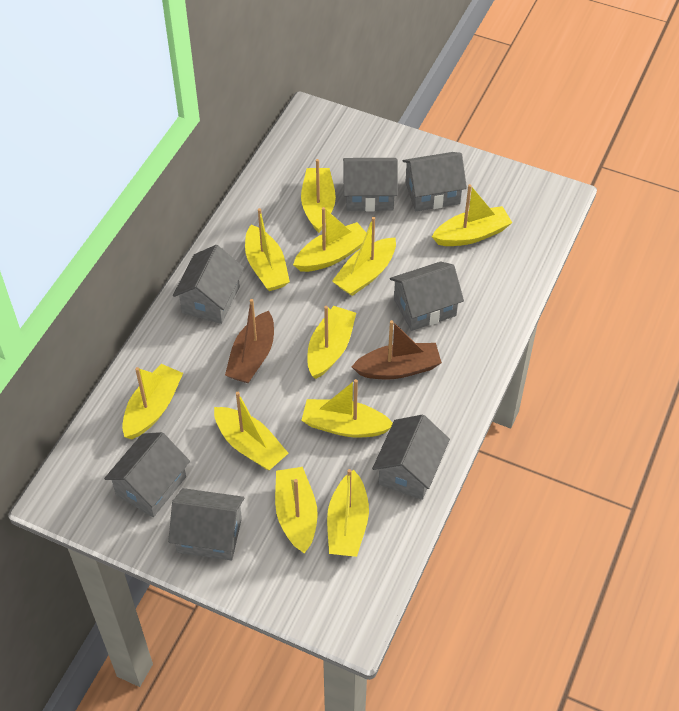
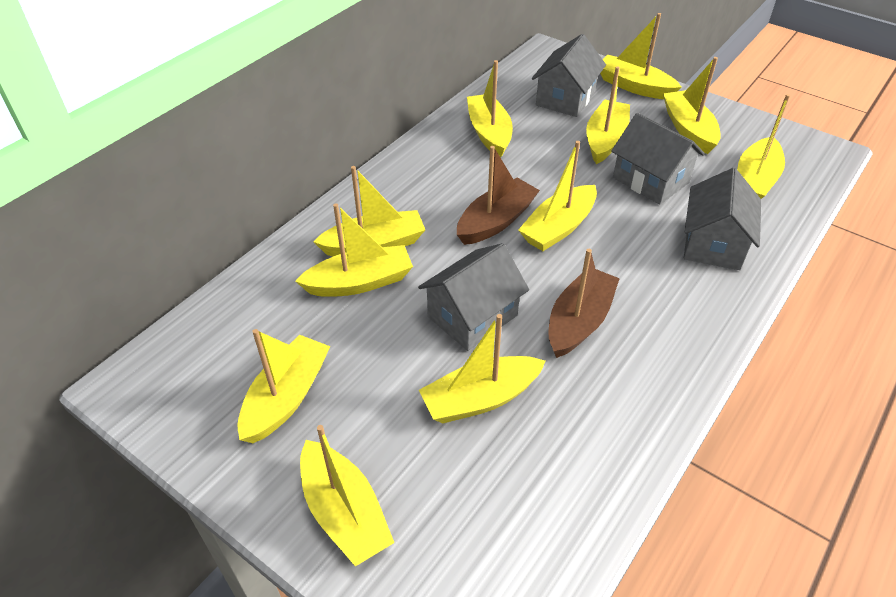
grey house: 7 -> 4

